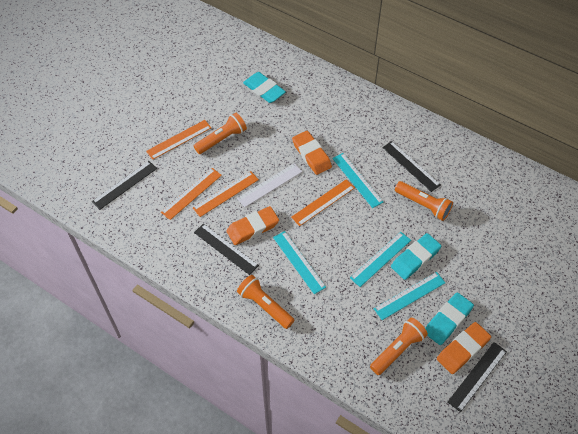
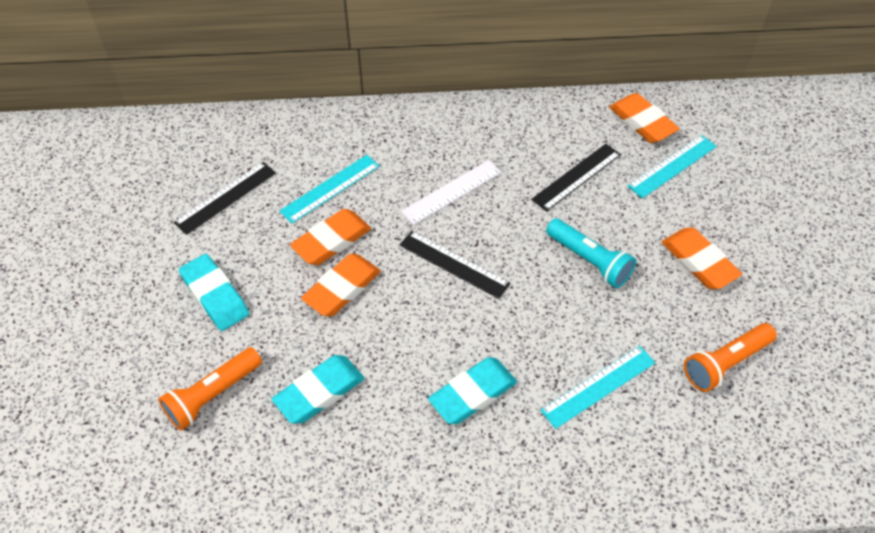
black ruler: 4 -> 3
orange eraser: 3 -> 4
orange flashlight: 4 -> 2
orange ruler: 4 -> 0
turquoise flashlight: 0 -> 1
turquoise ruler: 4 -> 3

